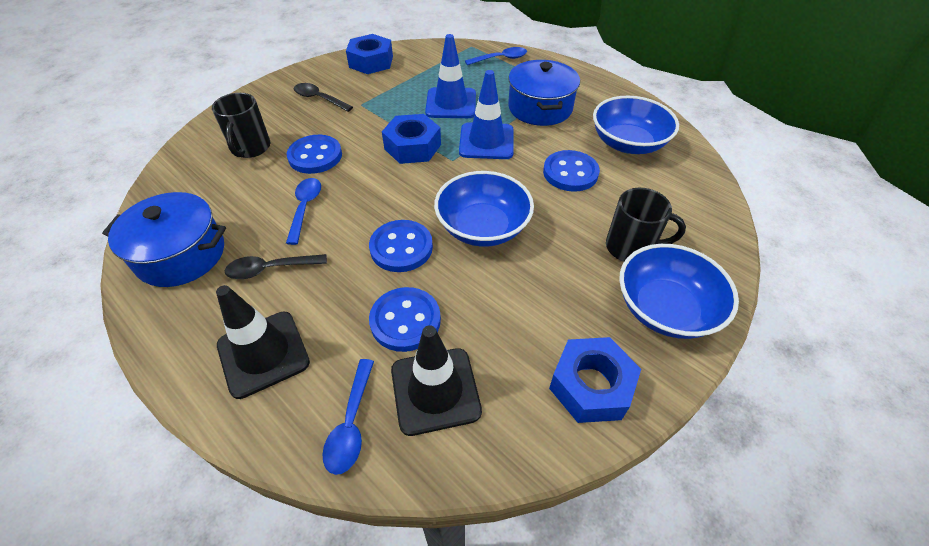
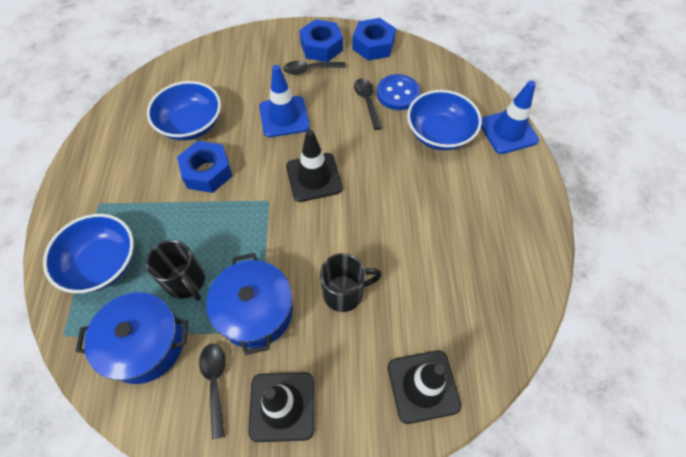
black spoon: 2 -> 3
black traffic cone: 2 -> 3
blue button: 4 -> 1
blue spoon: 3 -> 0

